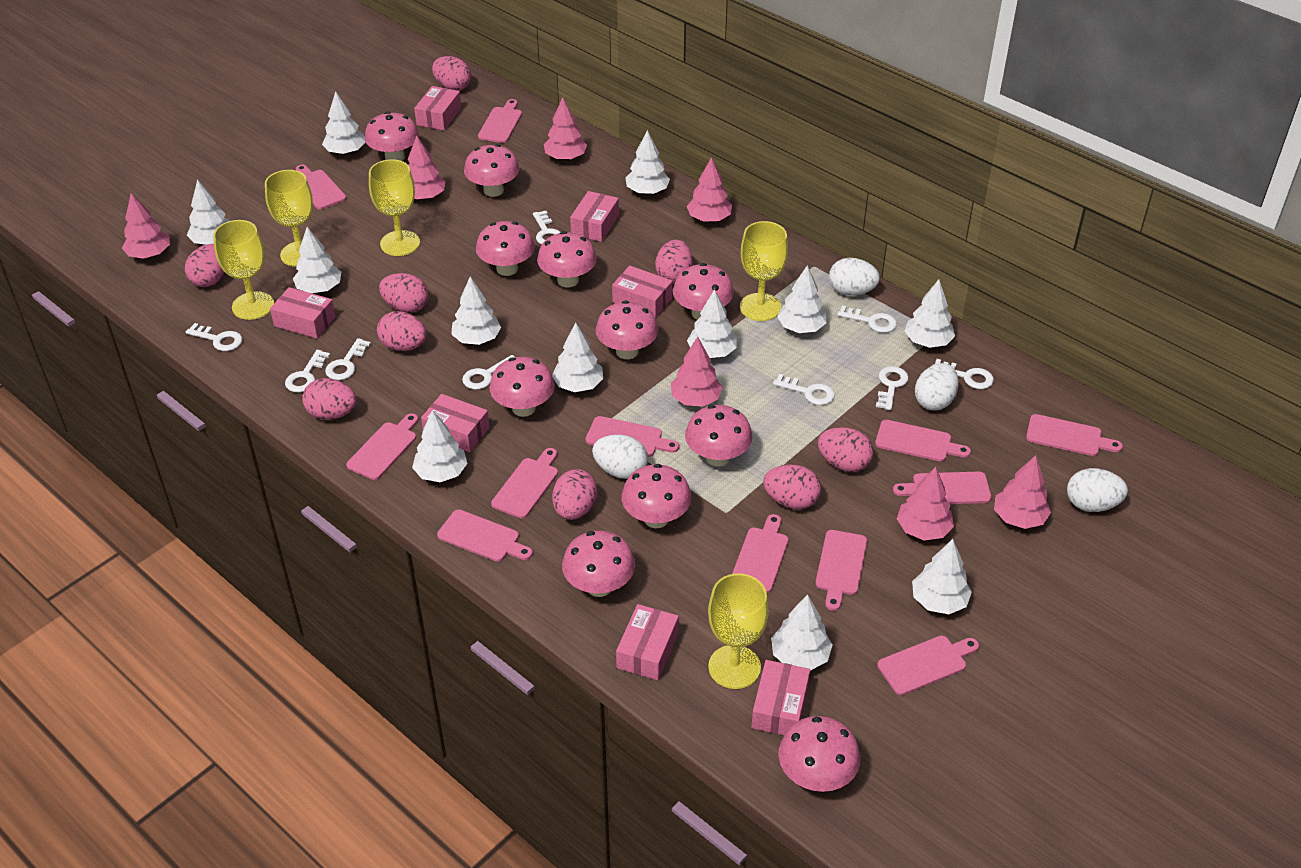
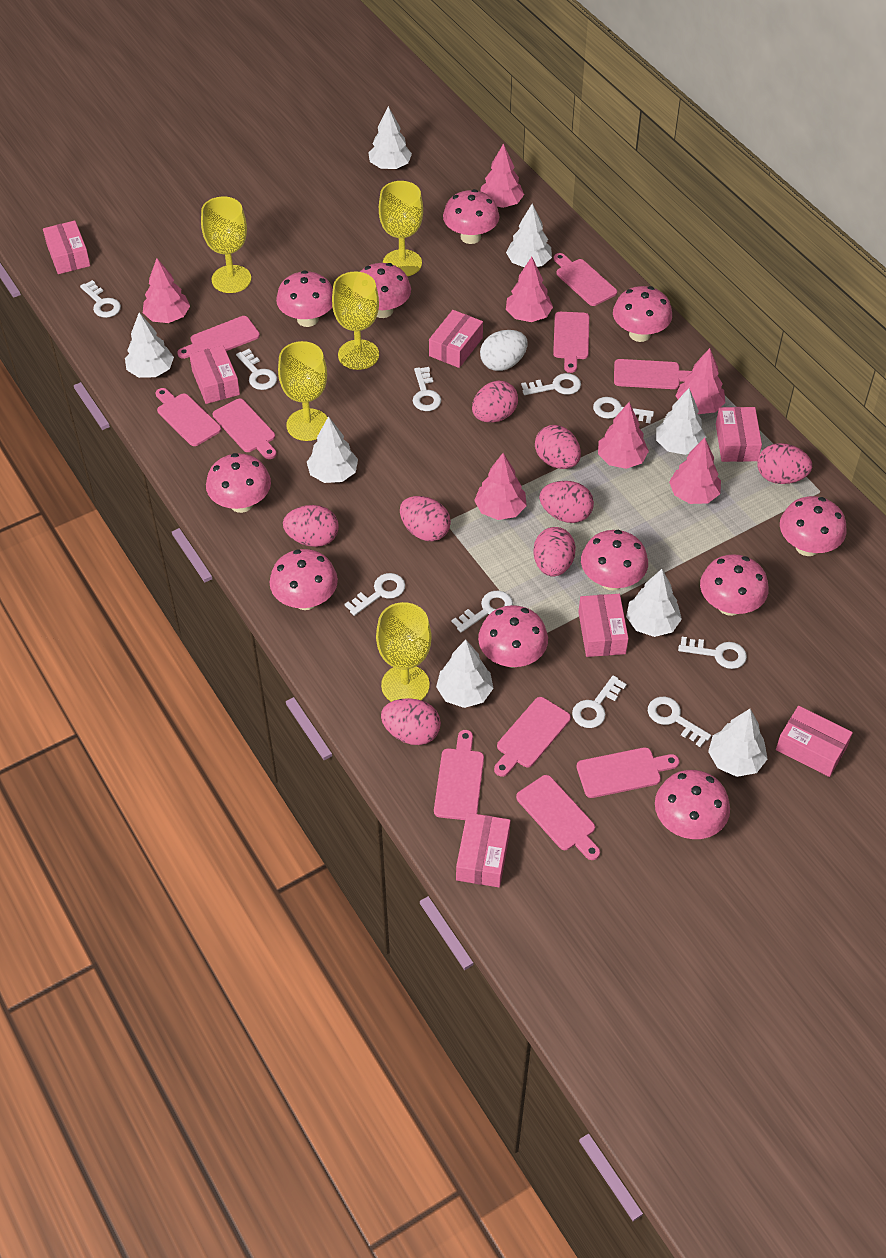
pink cutting board: 12 -> 10
pink egg: 9 -> 8
white egg: 4 -> 1
white key: 9 -> 10
white tree: 12 -> 8

